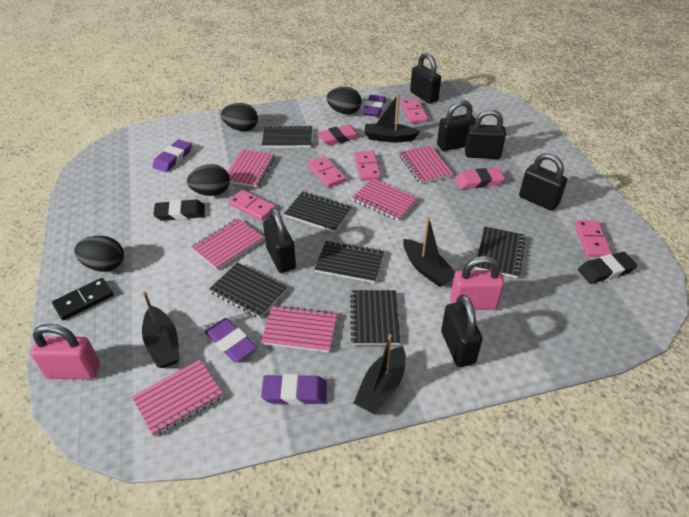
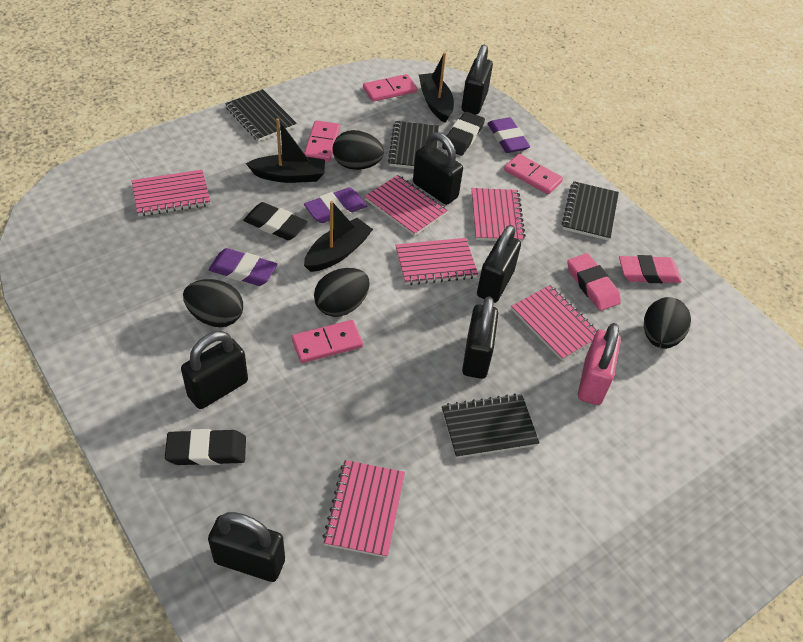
black boat: 4 -> 3
black domino: 1 -> 0
black eraser: 2 -> 3
black notebook: 6 -> 4
pink domino: 5 -> 4
pink padlock: 2 -> 1
purple eraser: 4 -> 3

